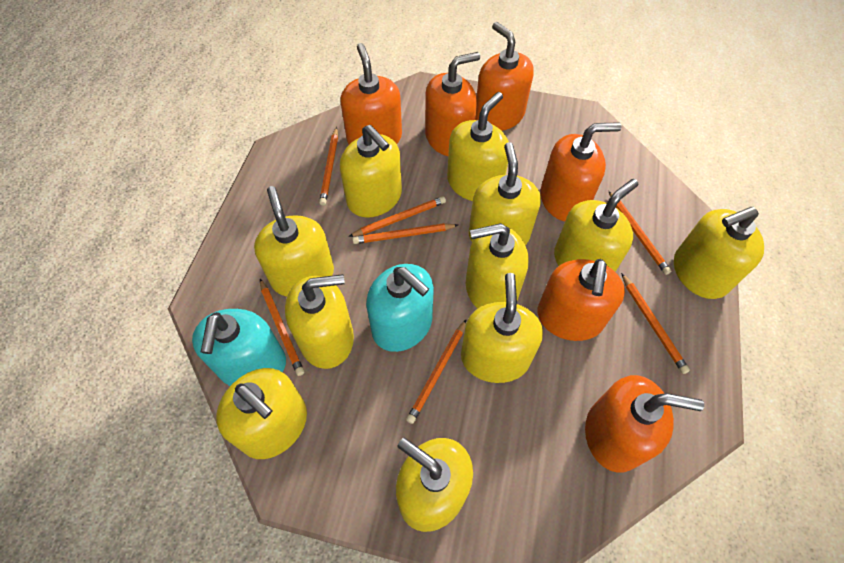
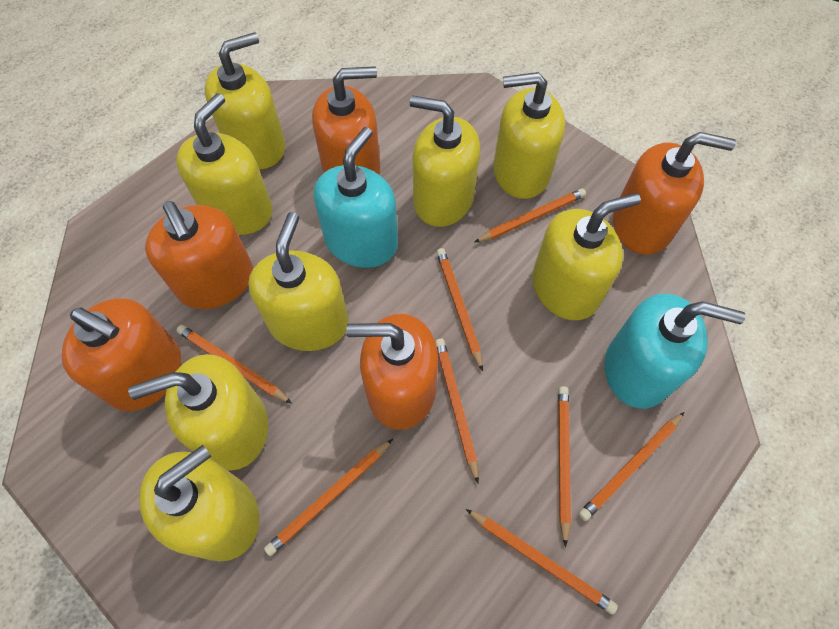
orange pencil: 7 -> 8
orange soap dispenser: 6 -> 5
yellow soap dispenser: 11 -> 8

